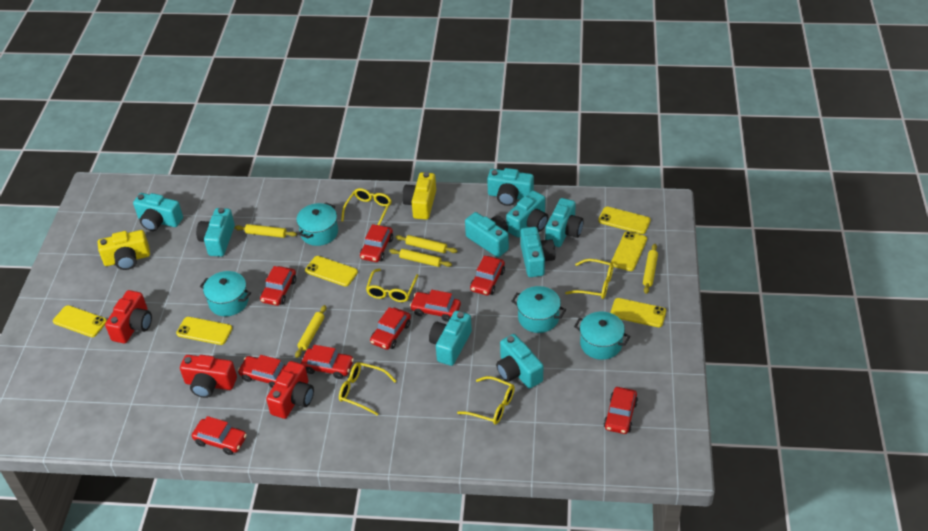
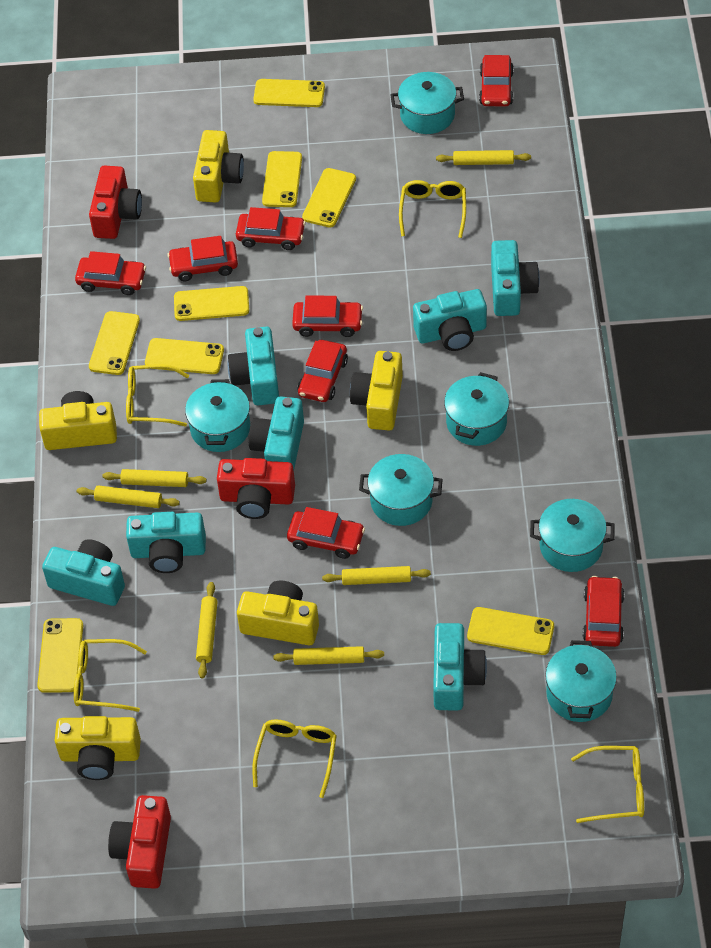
red car: 9 -> 8
turquoise camera: 9 -> 7
turquoise pot: 4 -> 6
yellow camera: 2 -> 5
yellow phone: 6 -> 8
yellow rolling pin: 5 -> 6

